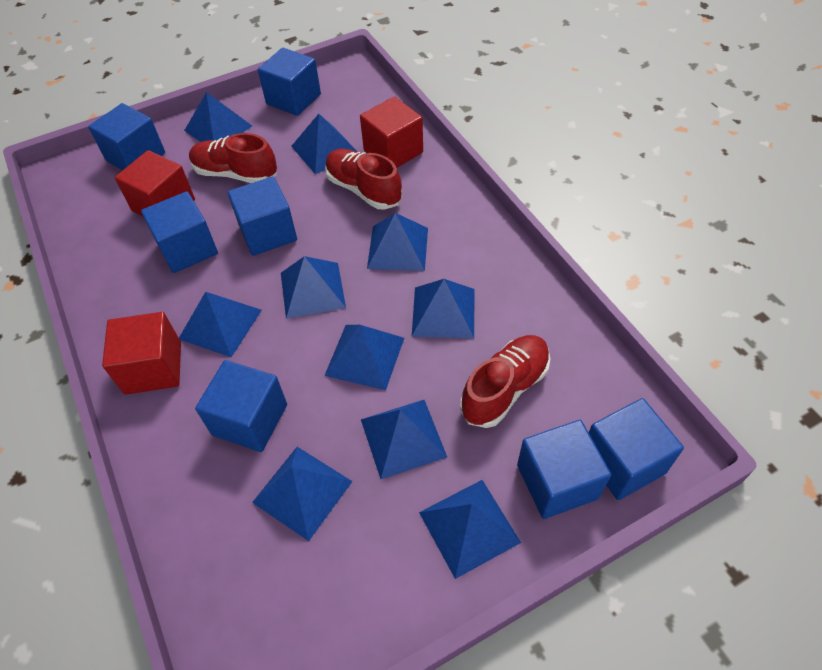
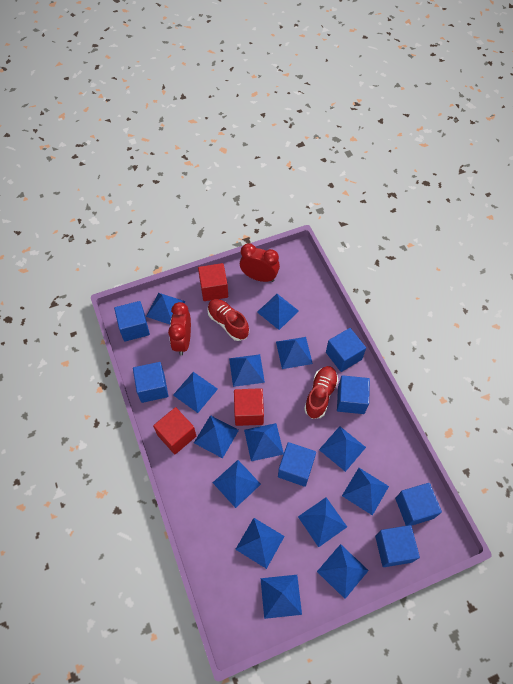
blue pyramid: 10 -> 14
red clock: 0 -> 2
red shoe: 3 -> 2

